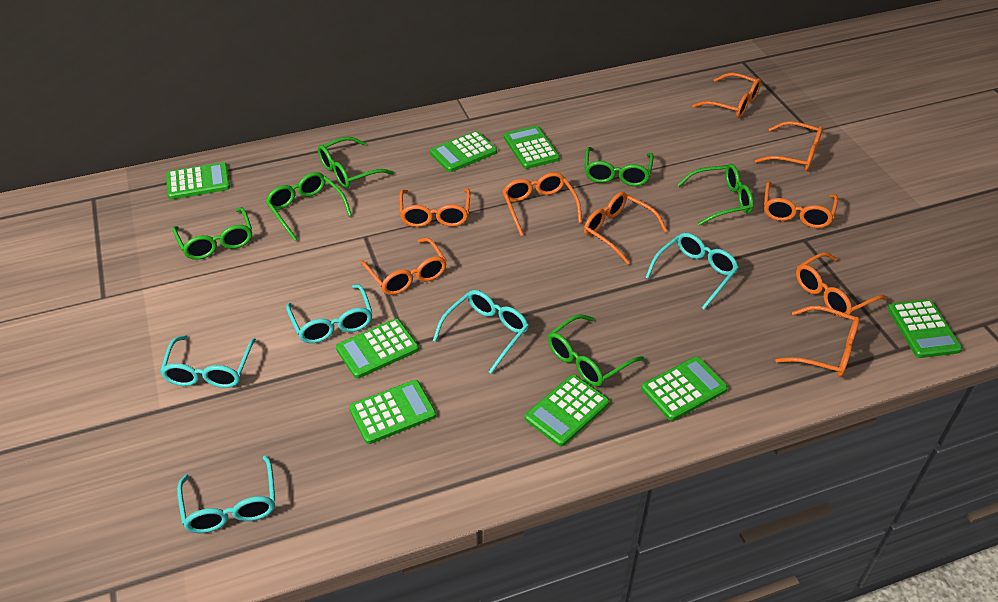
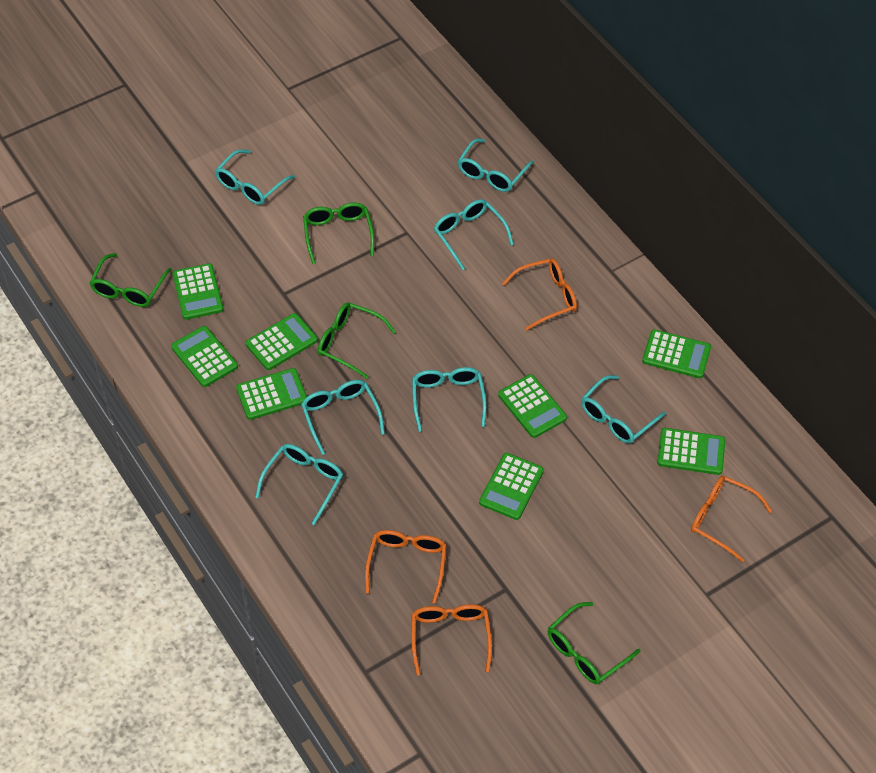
green glasses: 6 -> 4
orange glasses: 9 -> 4
turquoise glasses: 5 -> 7

